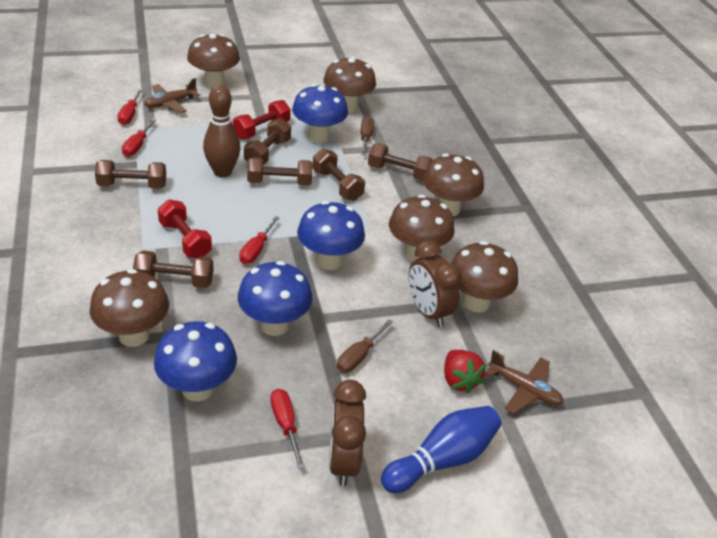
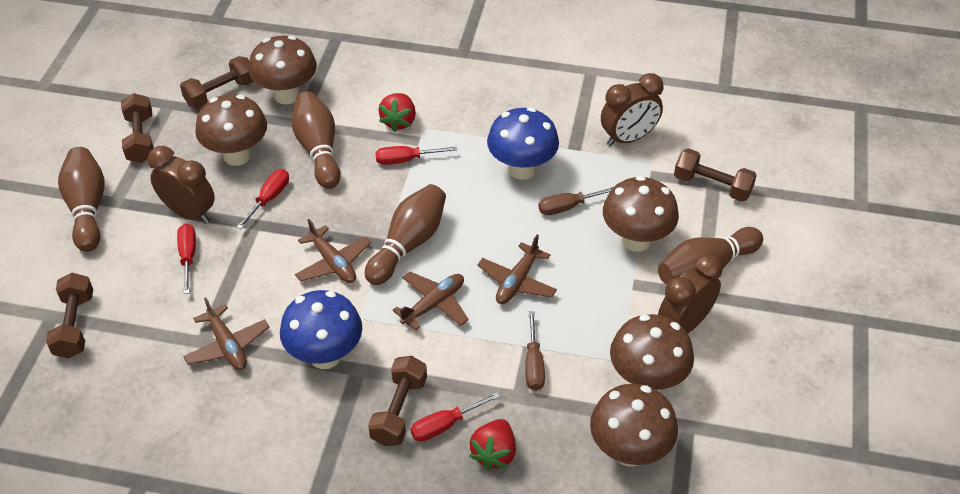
blue bowling pin: 1 -> 0
blue mushroom: 4 -> 2
brown bowling pin: 1 -> 4
brown clock: 2 -> 3
brown dumbbell: 6 -> 5
brown mushroom: 6 -> 5
brown plane: 2 -> 4
red dumbbell: 2 -> 0
red strawberry: 1 -> 2

